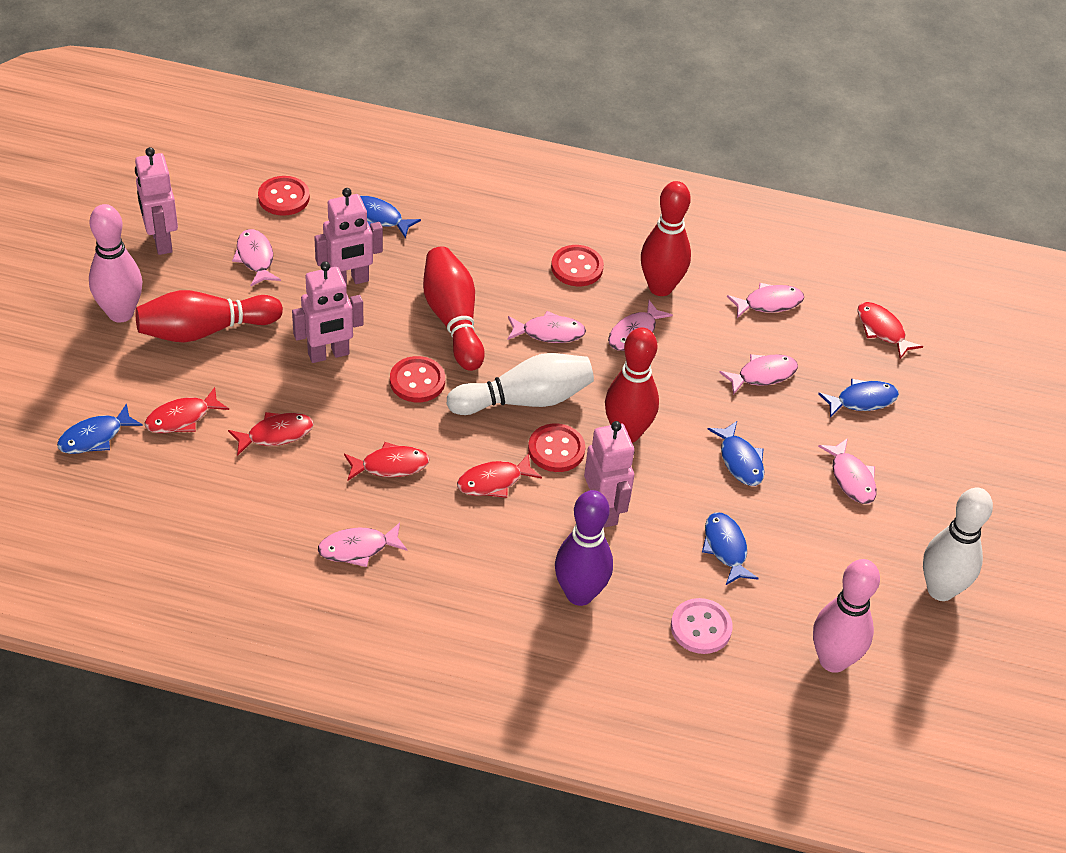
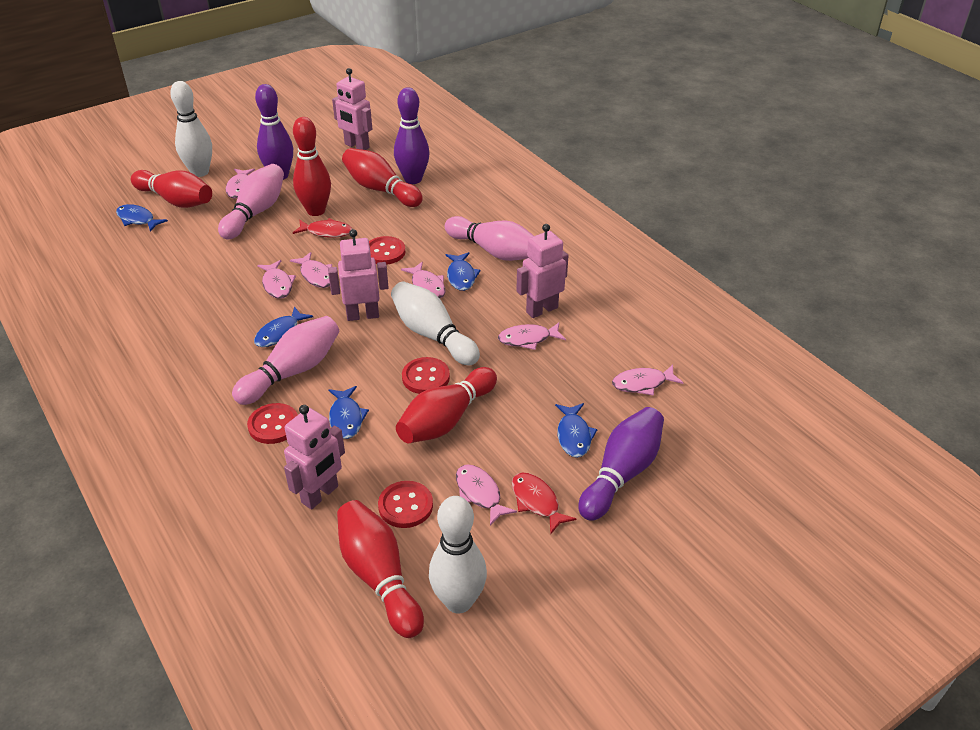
pink bowling pin: 2 -> 3
pink button: 1 -> 0
purple bowling pin: 1 -> 3
red bowling pin: 4 -> 5
red fish: 5 -> 2
white bowling pin: 2 -> 3

